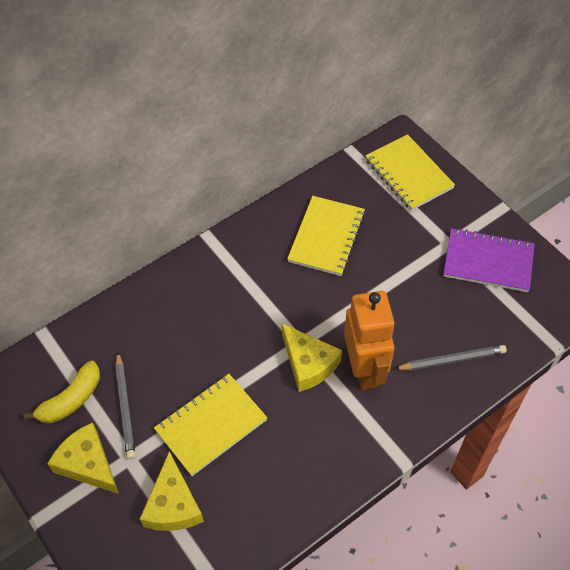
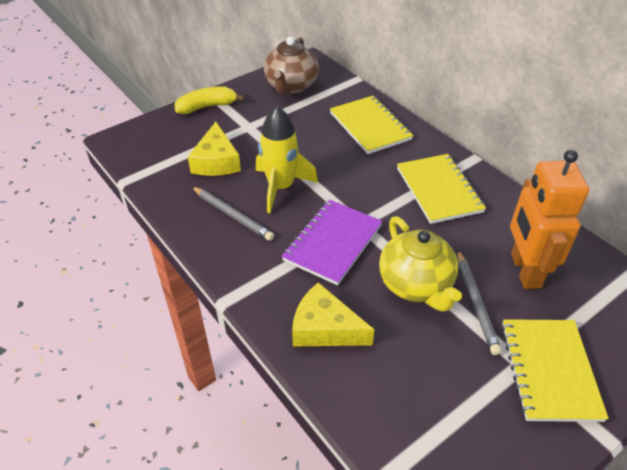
brown teapot: 0 -> 1
yellow cheese: 3 -> 2
yellow rocket: 0 -> 1
yellow teapot: 0 -> 1

